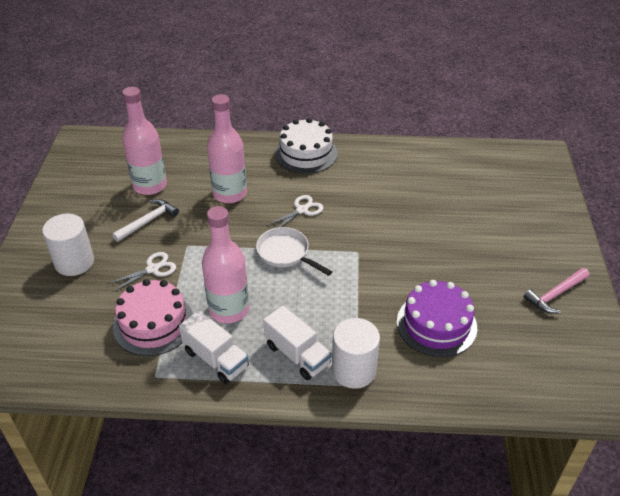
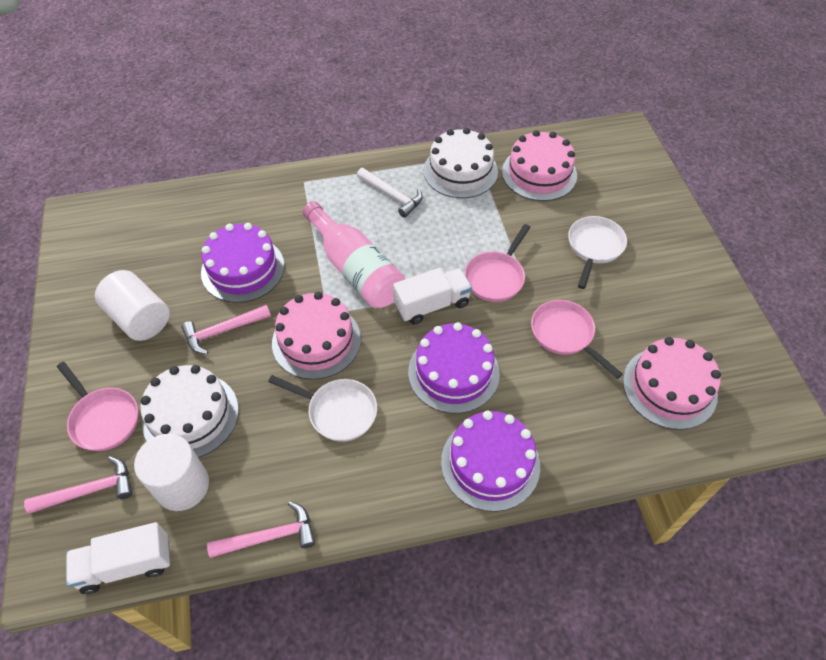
pink bottle: 3 -> 1
pink cake: 1 -> 3
pink hammer: 1 -> 3
pink pan: 0 -> 3
purple cake: 1 -> 3
white cake: 1 -> 2
white pan: 1 -> 2
white scissors: 2 -> 0

